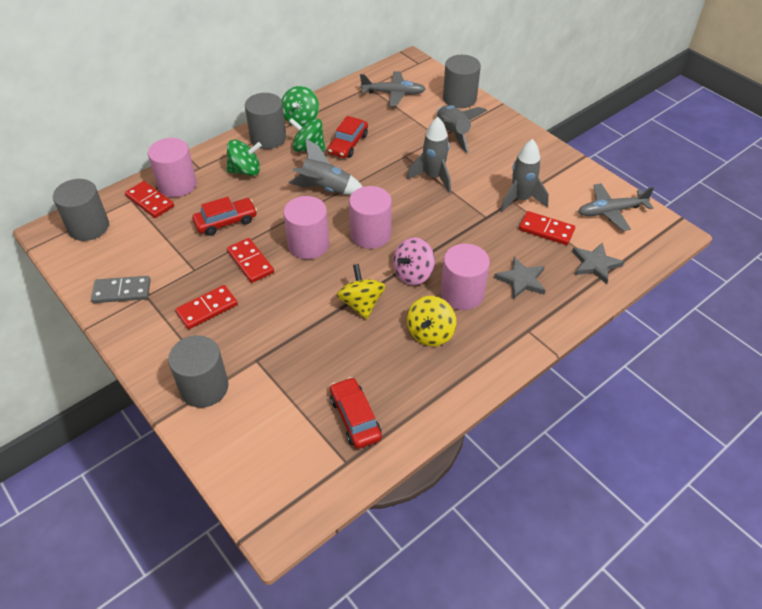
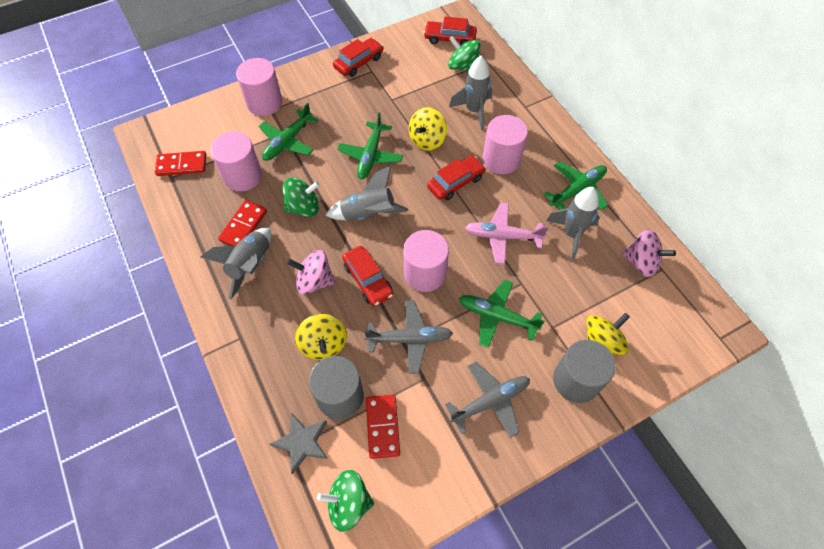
green plane: 0 -> 4
grey cylinder: 4 -> 2
grey domino: 1 -> 0
grey star: 2 -> 1
pink plane: 0 -> 1
pink spinning top: 1 -> 2
red car: 3 -> 4
red domino: 4 -> 3
yellow spinning top: 2 -> 3

